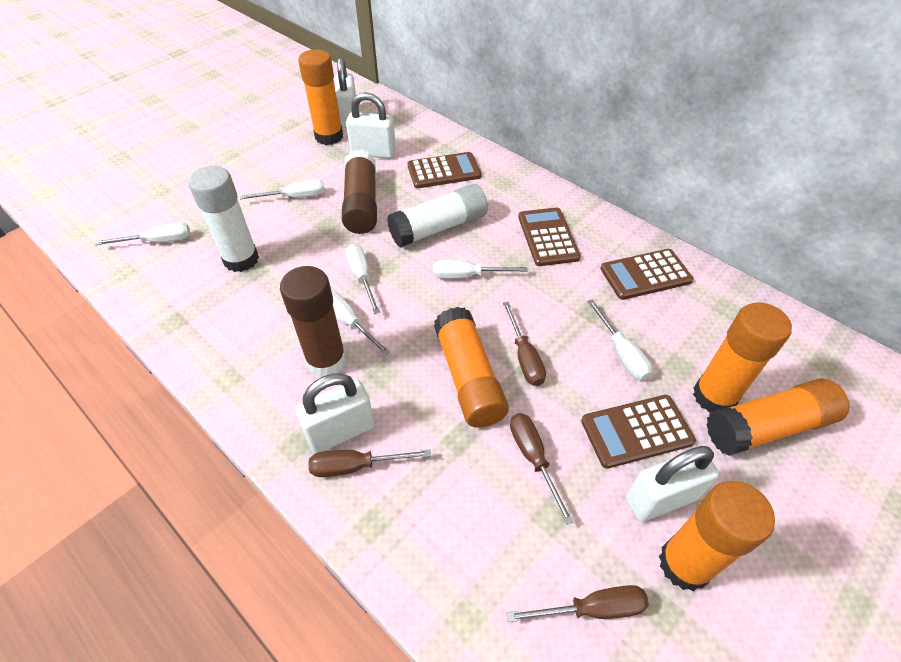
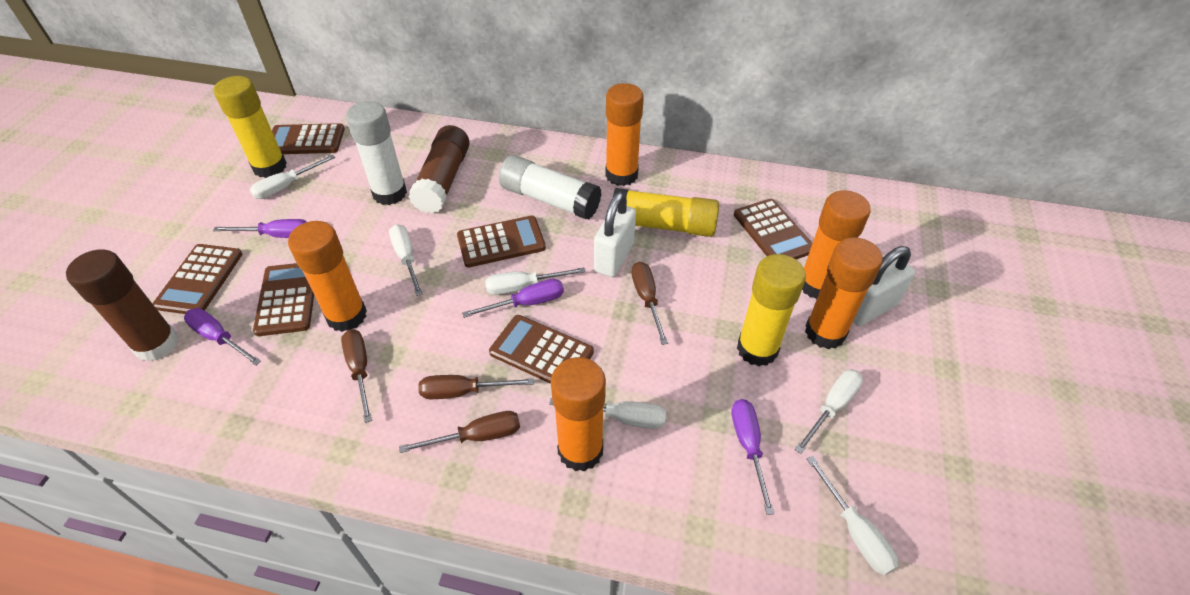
brown calculator: 4 -> 6
purple screwdriver: 0 -> 4
white padlock: 4 -> 2
yellow glue stick: 0 -> 3

